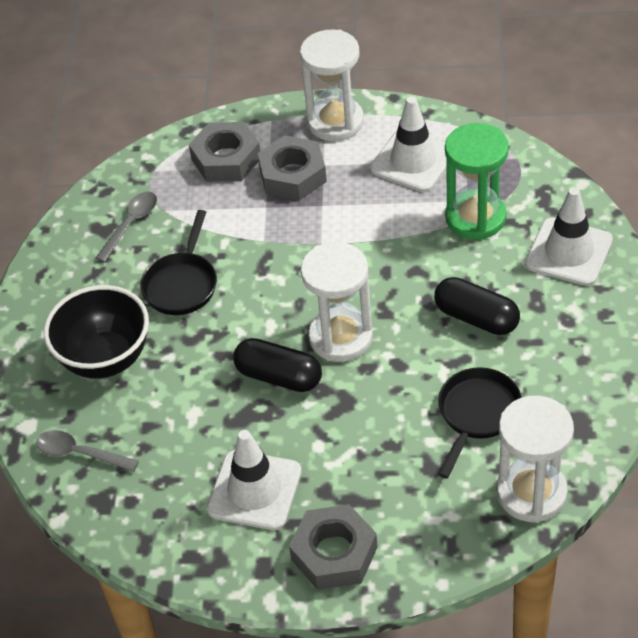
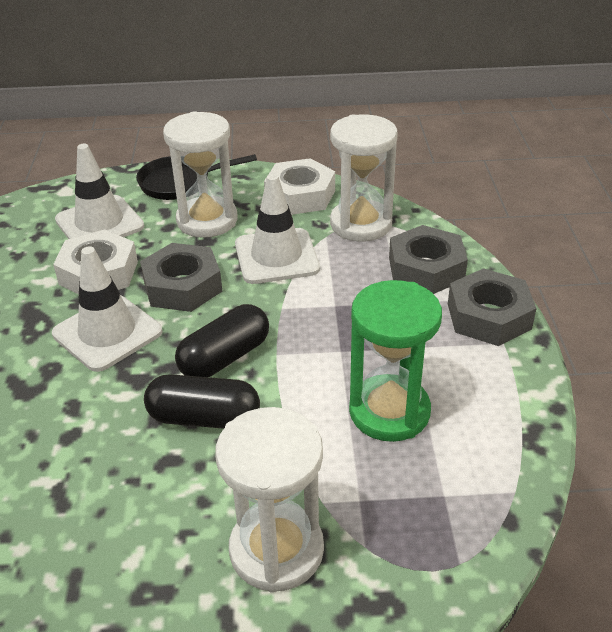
black bowl: 1 -> 0
black pan: 2 -> 1
grey spoon: 2 -> 0
white nut: 0 -> 2

